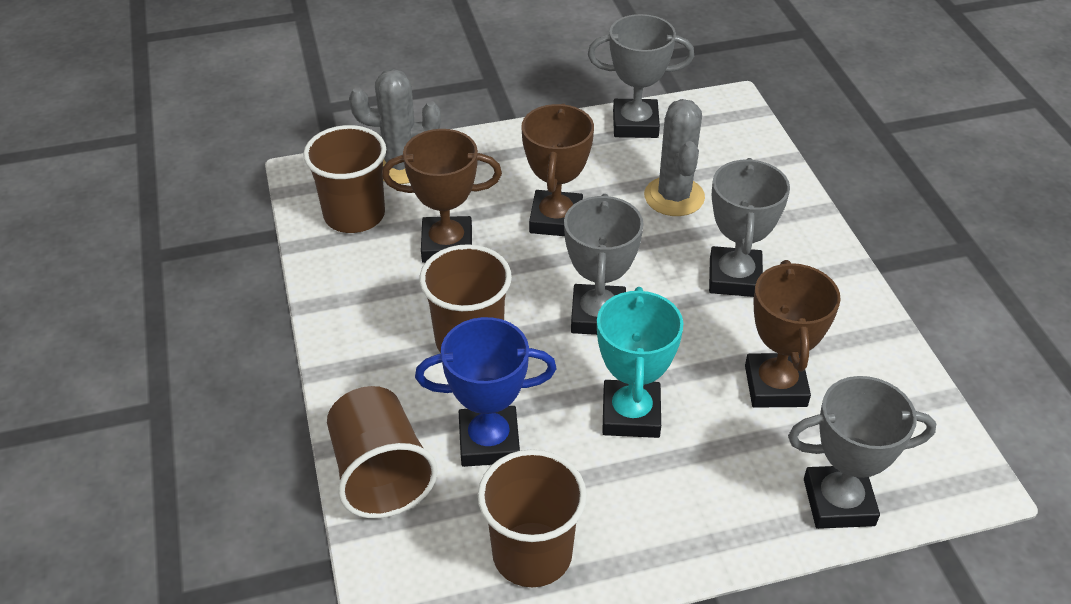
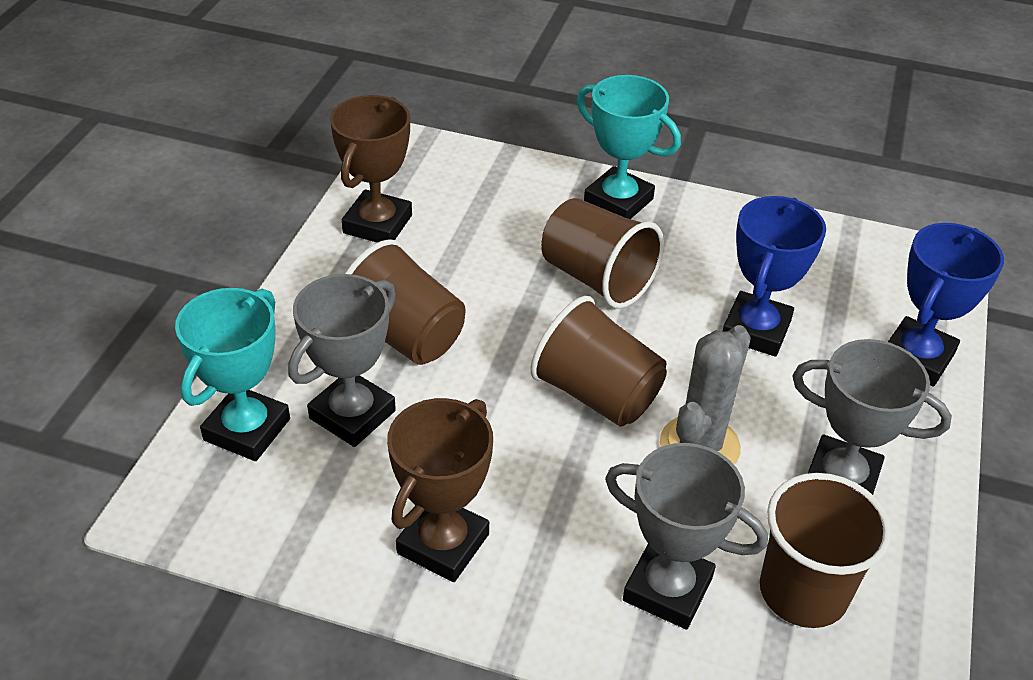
blue trophy: 1 -> 2
brown trophy: 3 -> 2
grey cactus: 2 -> 1
grey trophy: 4 -> 3
turquoise trophy: 1 -> 2

